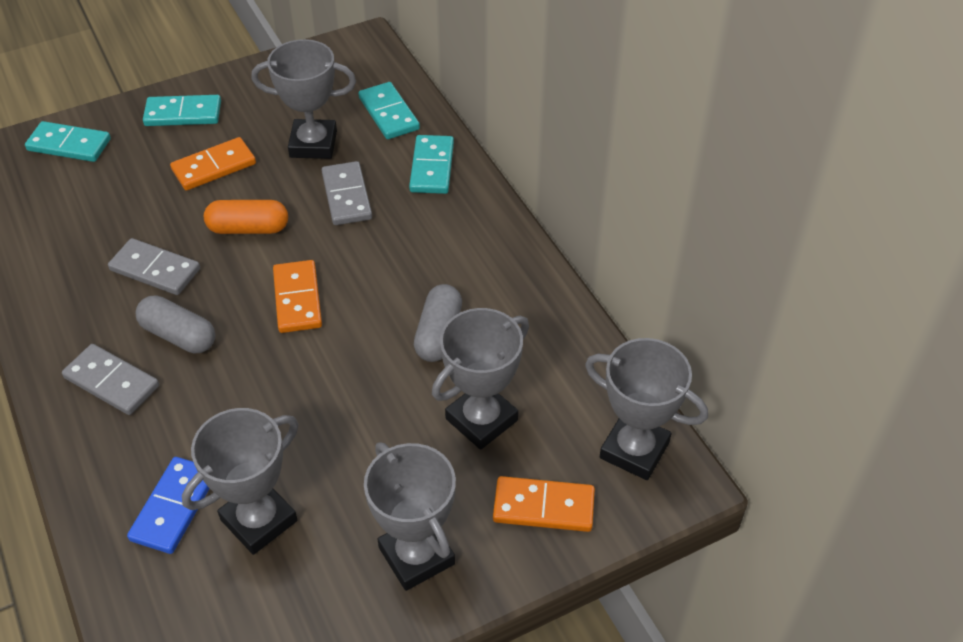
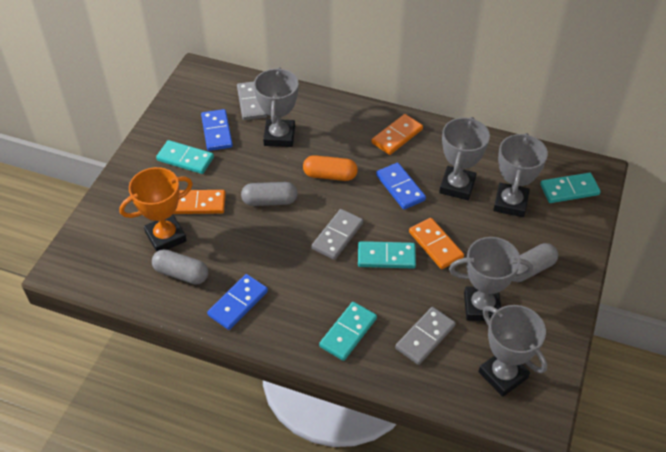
blue domino: 1 -> 3
grey capsule: 2 -> 3
orange trophy: 0 -> 1

